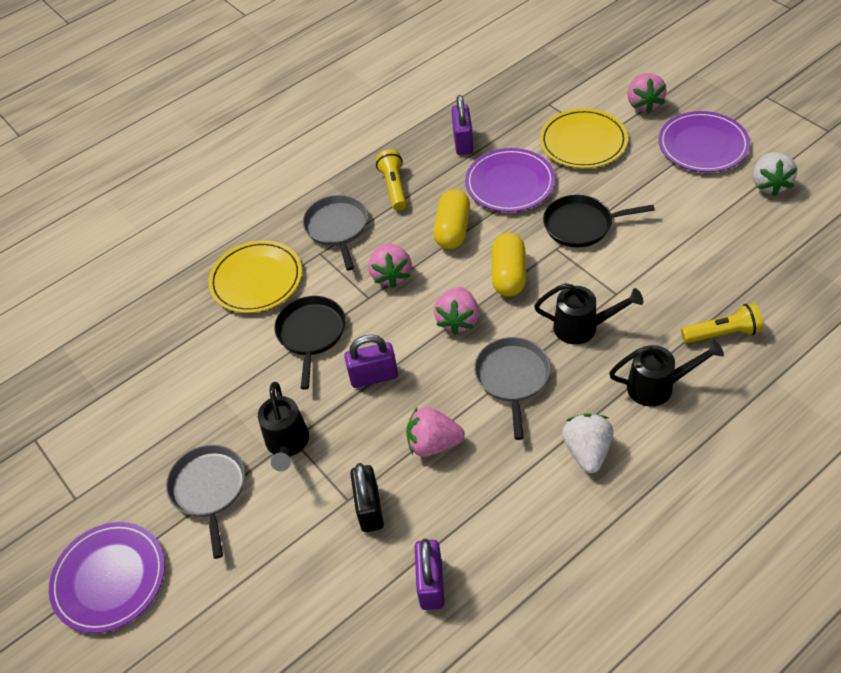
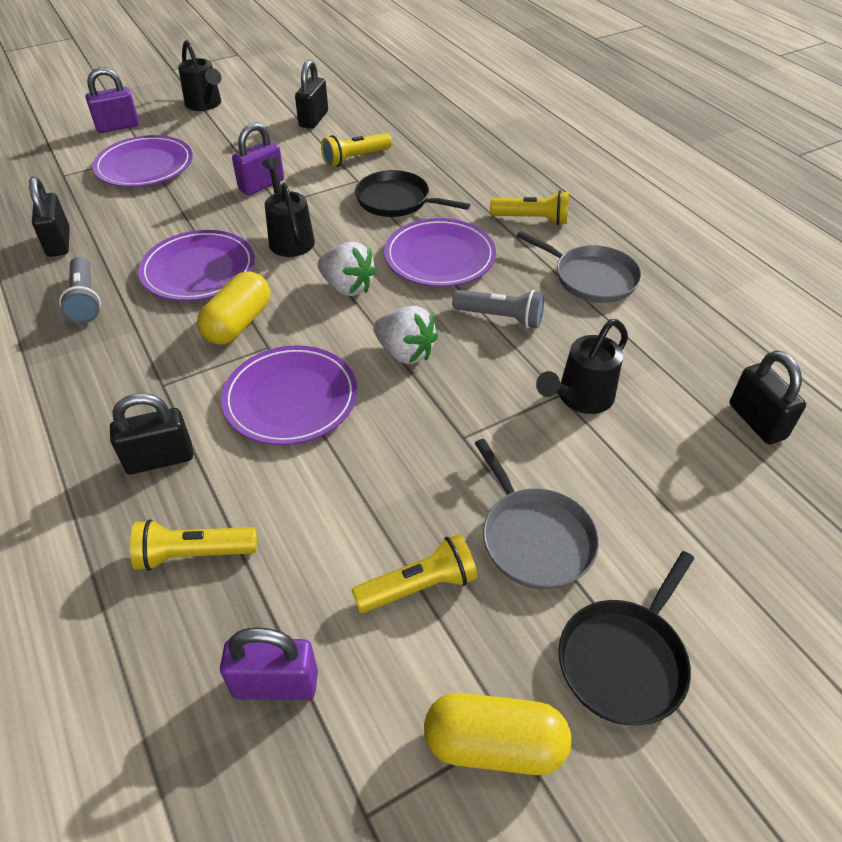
black padlock: 1 -> 4
grey flashlight: 0 -> 2
grey pan: 3 -> 2
pink strawberry: 4 -> 0
purple plate: 3 -> 4
yellow flashlight: 2 -> 4
yellow plate: 2 -> 0

